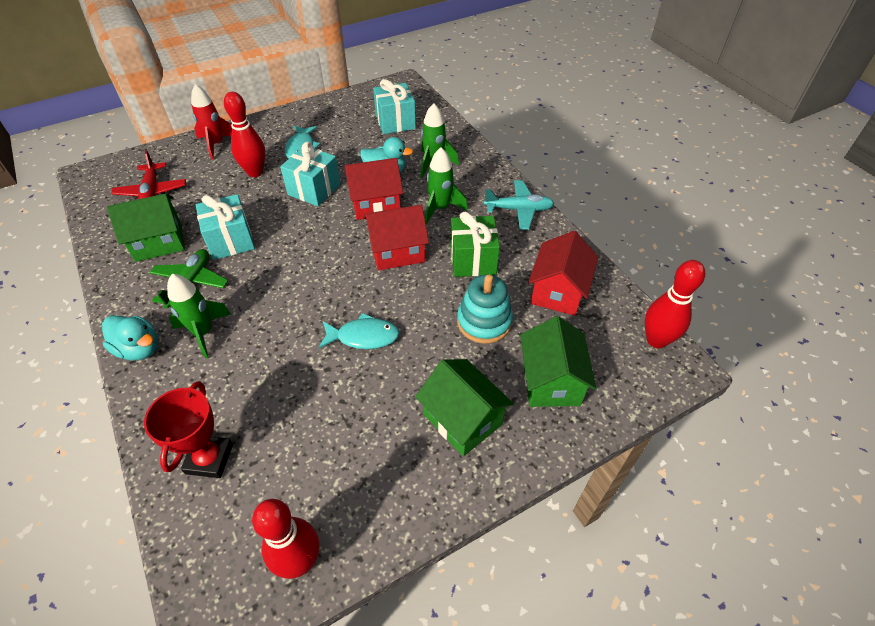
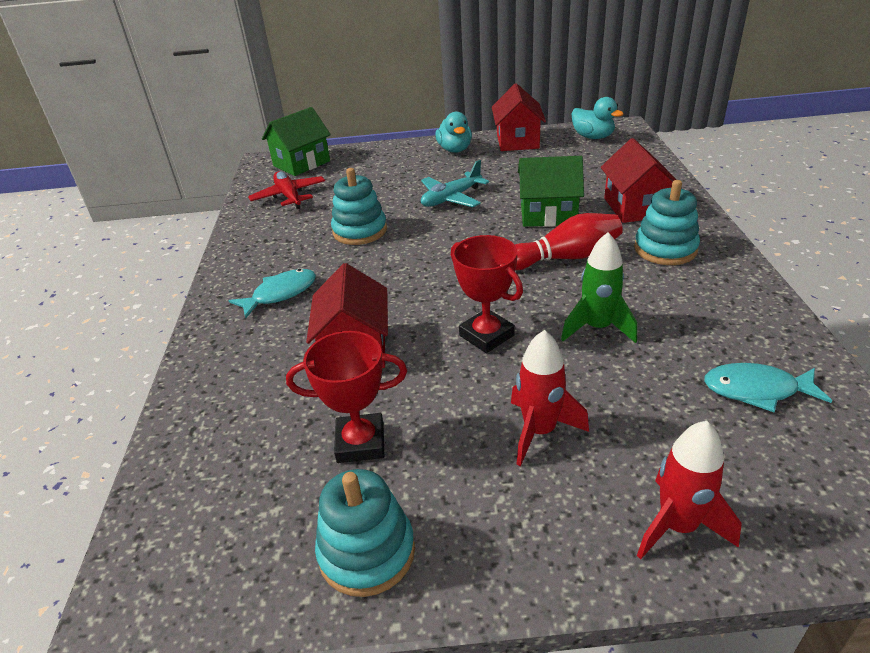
green gift: 1 -> 0
green house: 3 -> 2
green plane: 1 -> 0
green rocket: 3 -> 1
red bowling pin: 3 -> 1
red rocket: 1 -> 2
red trophy: 1 -> 2
turquoise gift: 3 -> 0
turquoise stacking toy: 1 -> 3

